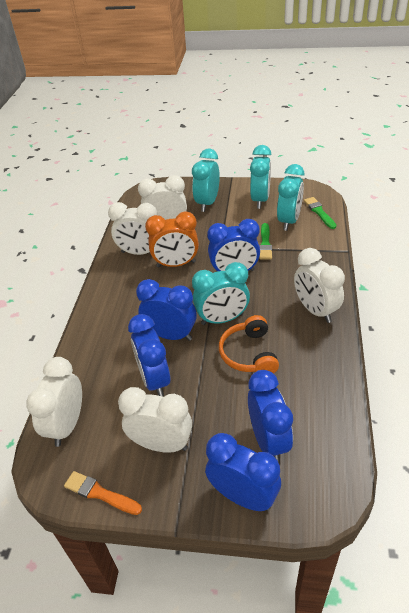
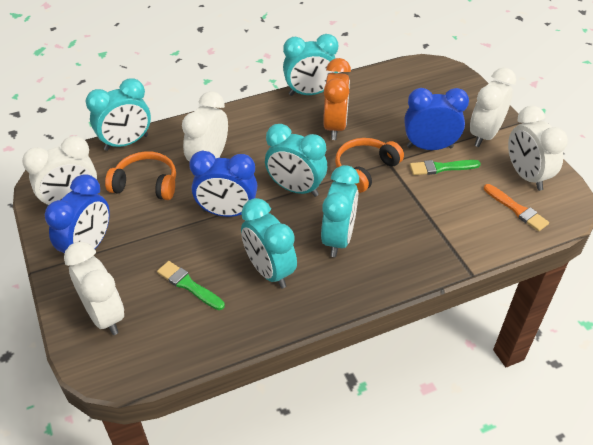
blue clock: 5 -> 3
orange headphones: 1 -> 2
turquoise clock: 4 -> 5

